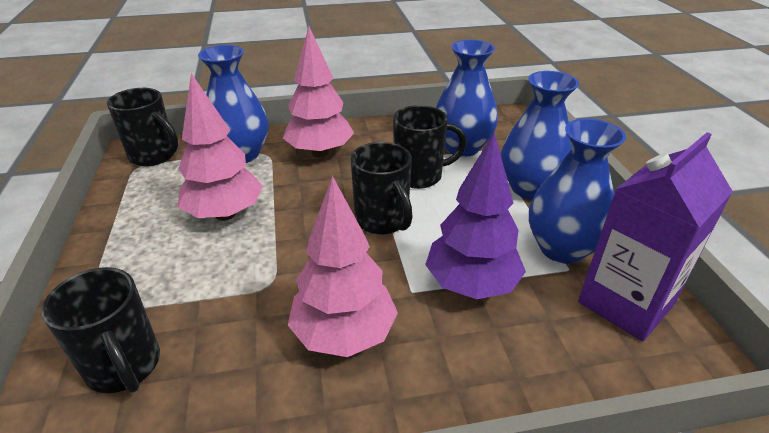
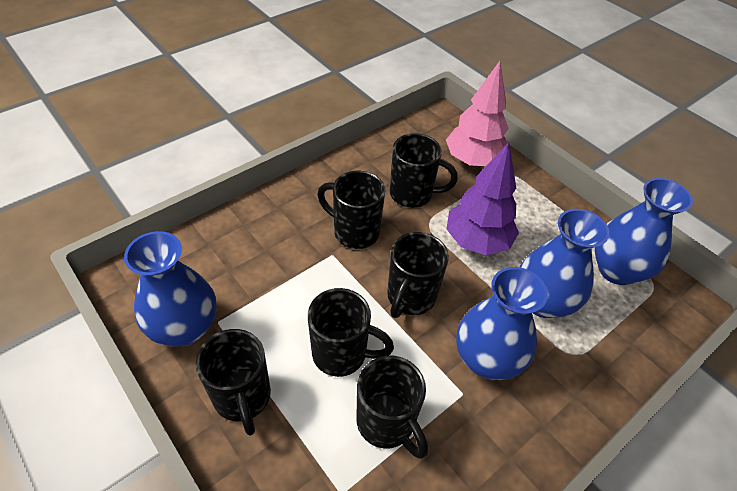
black mug: 4 -> 6
pink tree: 3 -> 1
purple carton: 1 -> 0

